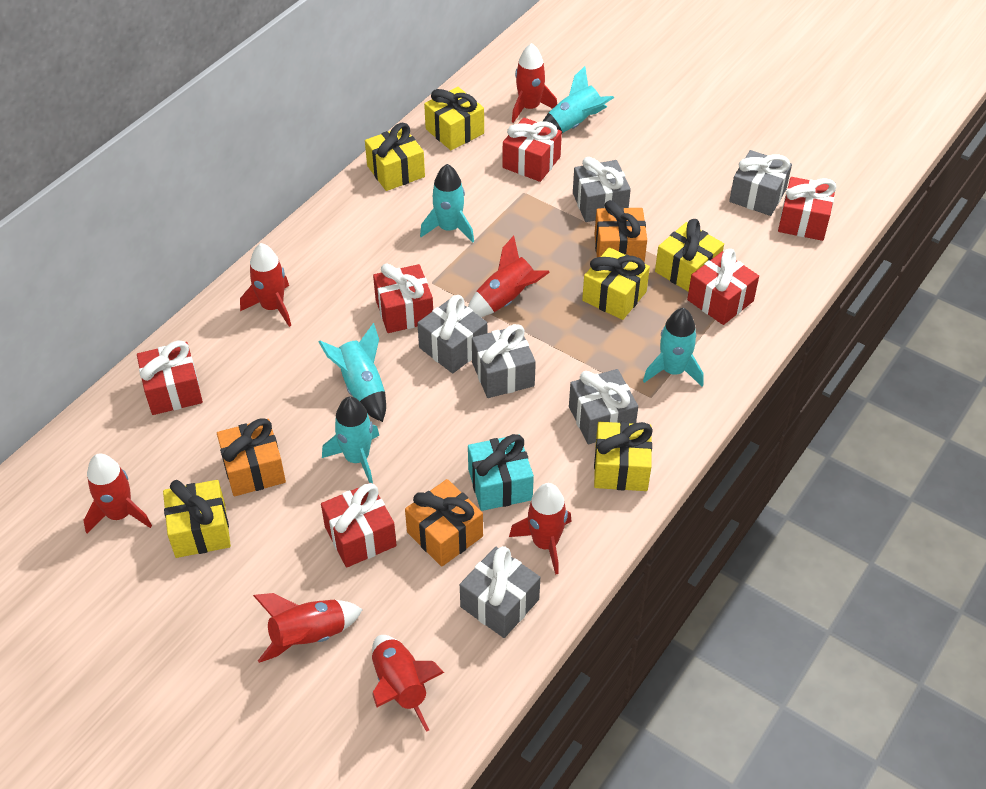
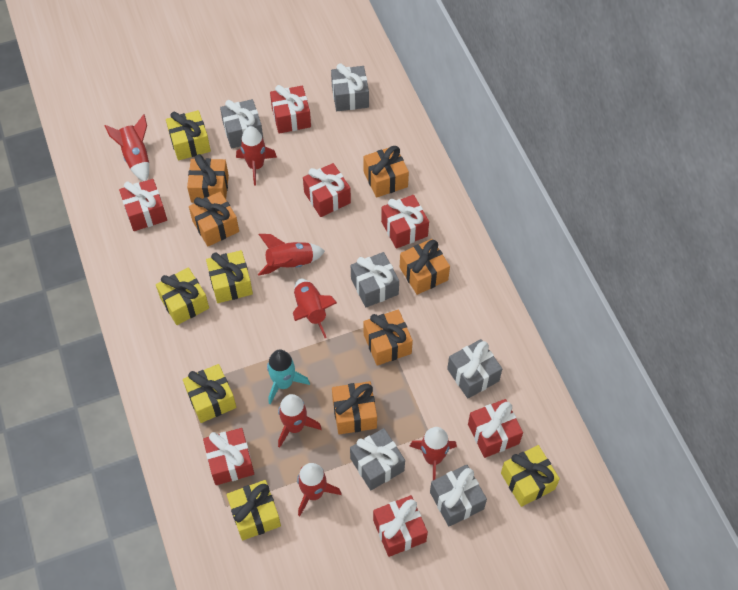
orange gift: 3 -> 6
red gift: 6 -> 7
turquoise gift: 1 -> 0
turquoise rocket: 5 -> 1

